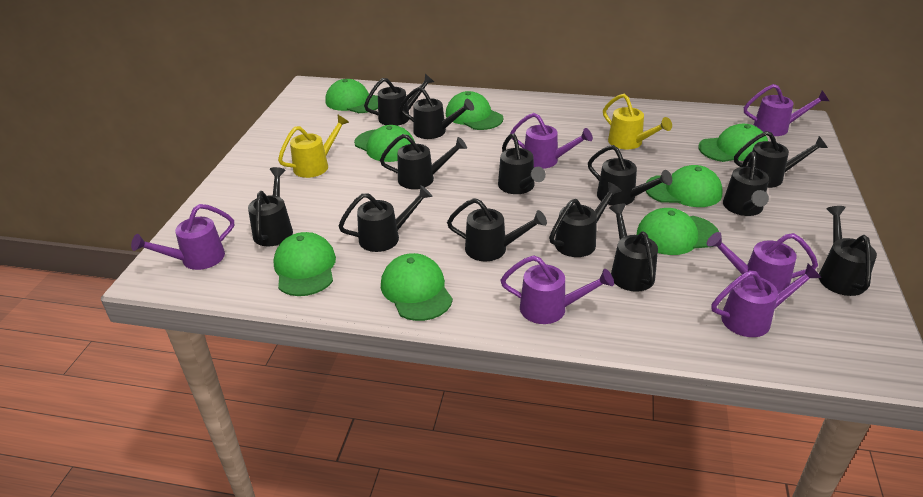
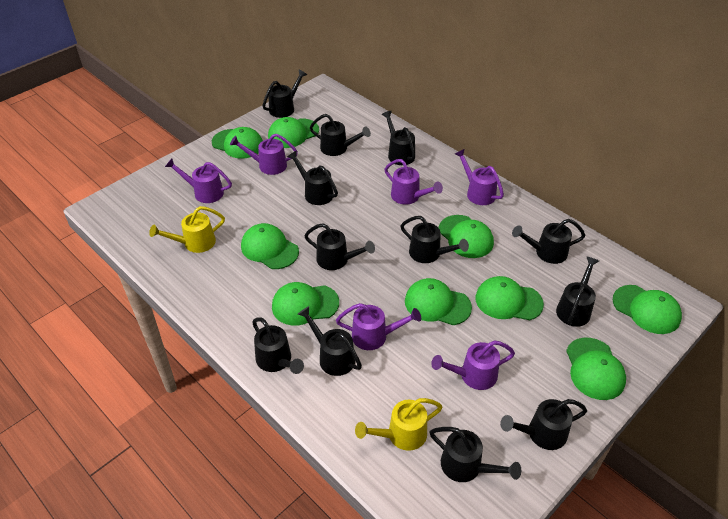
black watering can: 13 -> 12
green cap: 8 -> 9

